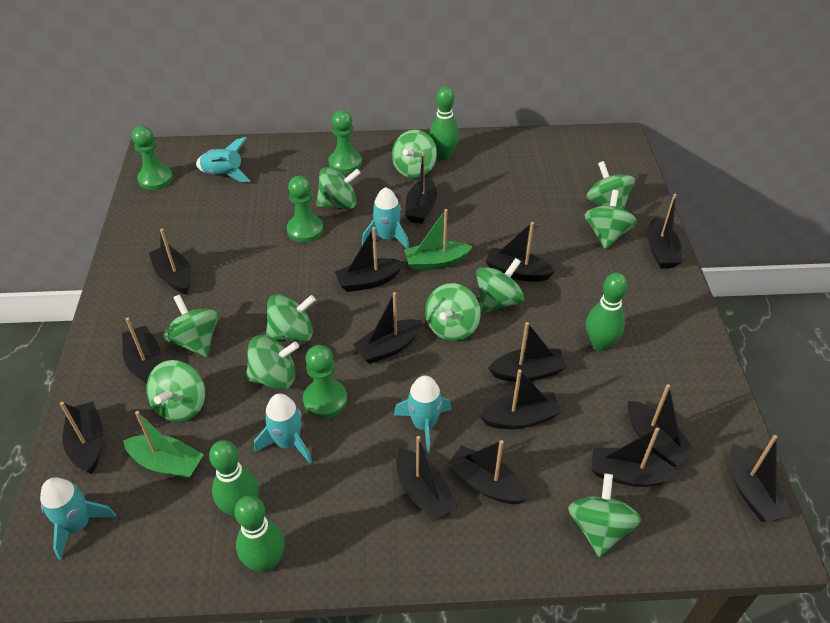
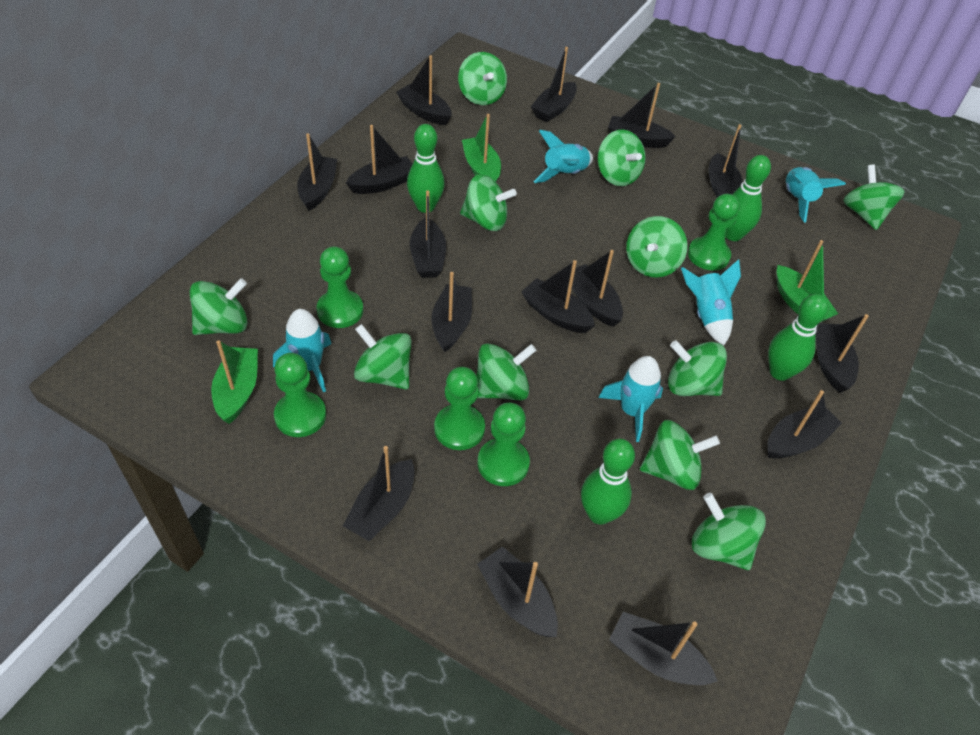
green boat: 2 -> 3
green pawn: 4 -> 5

